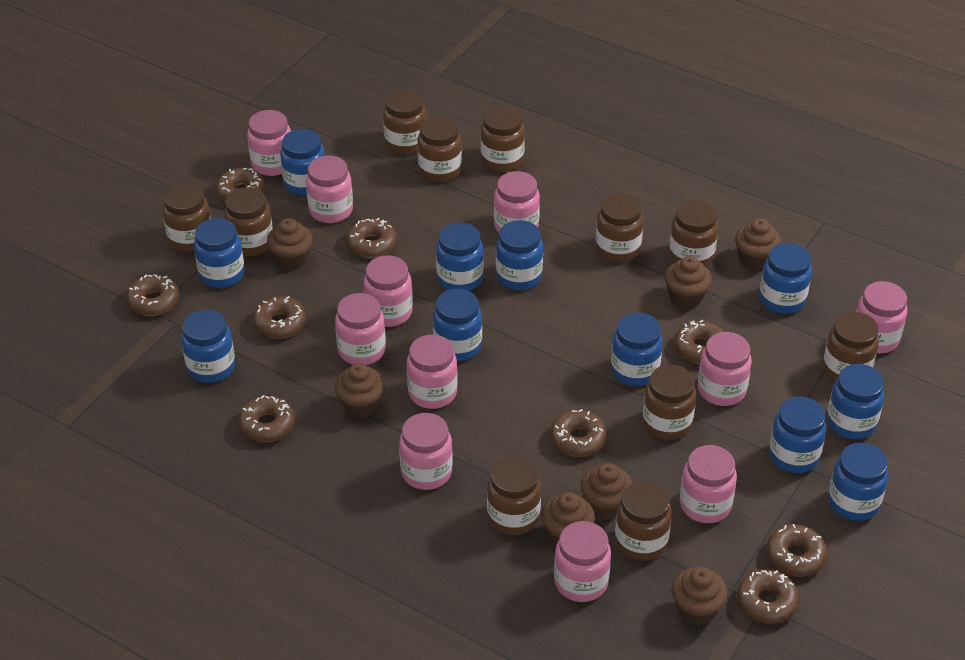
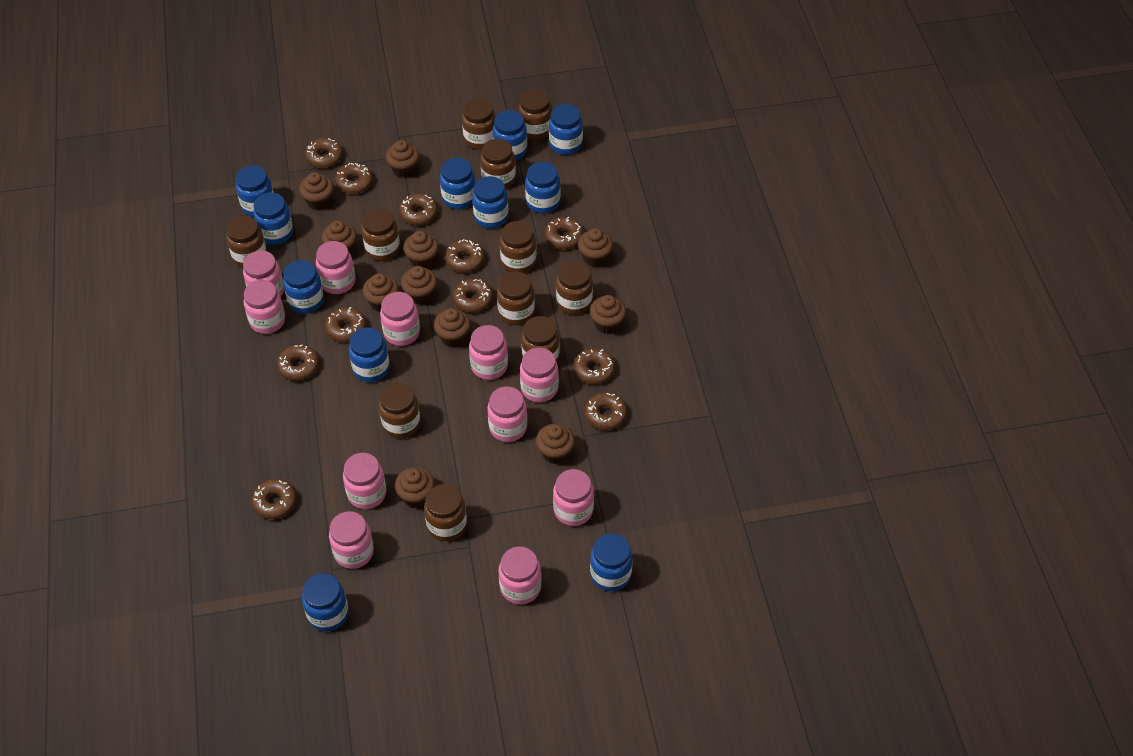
brown cupcake: 7 -> 11
brown donut: 9 -> 11

